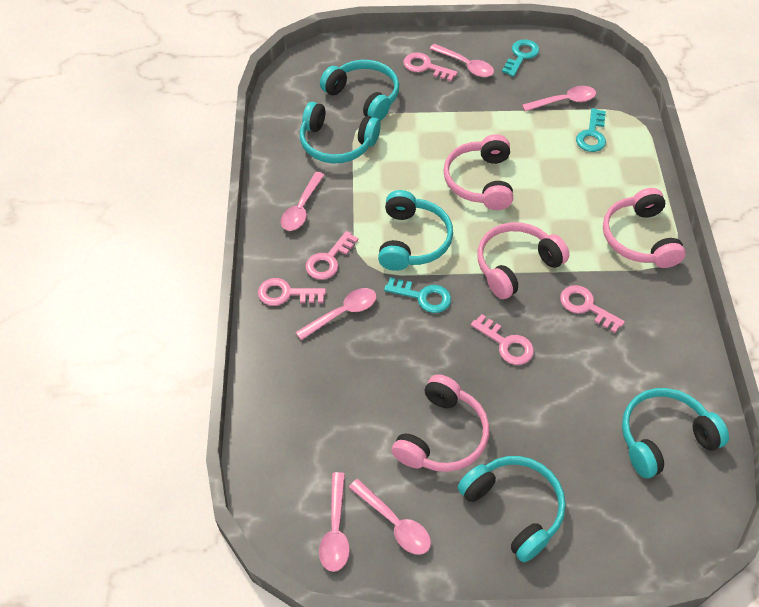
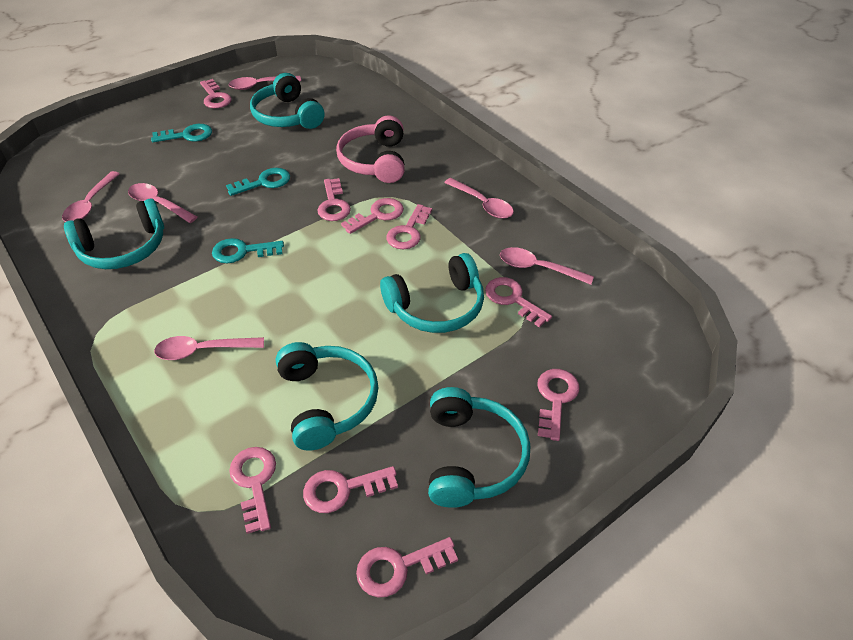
pink headphones: 4 -> 1
pink key: 5 -> 9

